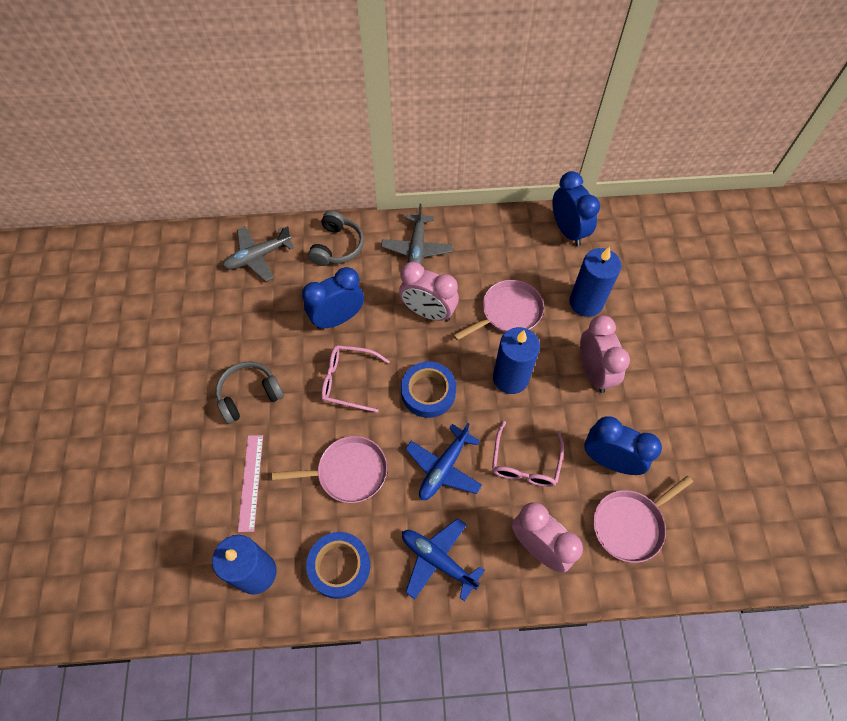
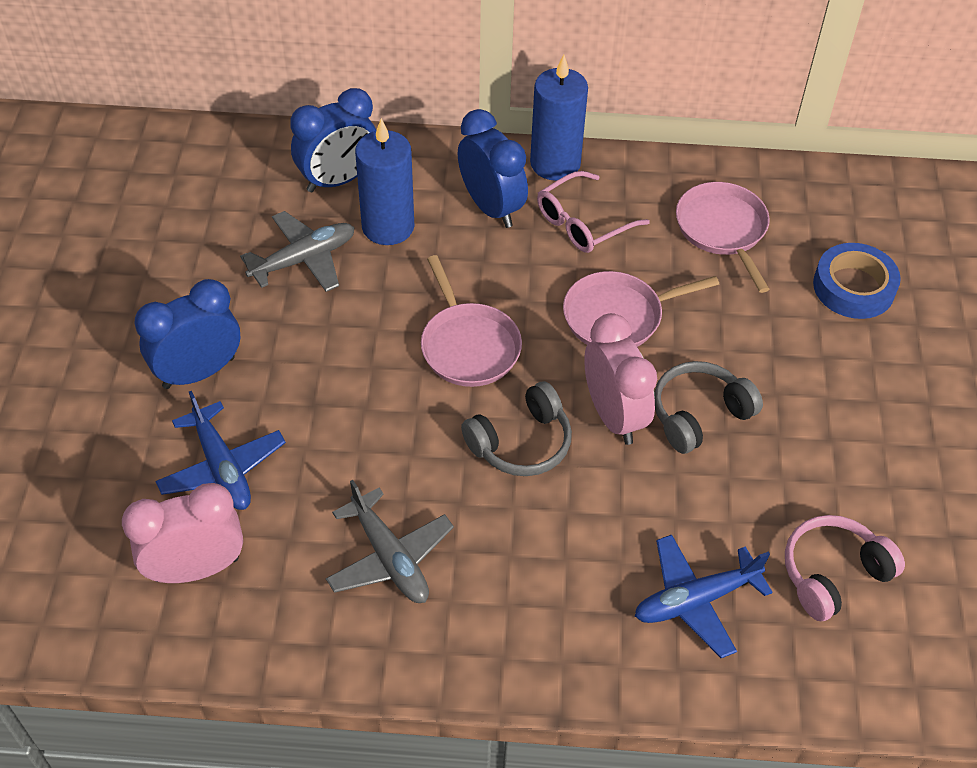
blue candle: 3 -> 2
blue tape: 2 -> 1
pink clock: 3 -> 2
pink glasses: 2 -> 1
pink headphones: 0 -> 1
pink ruler: 1 -> 0

